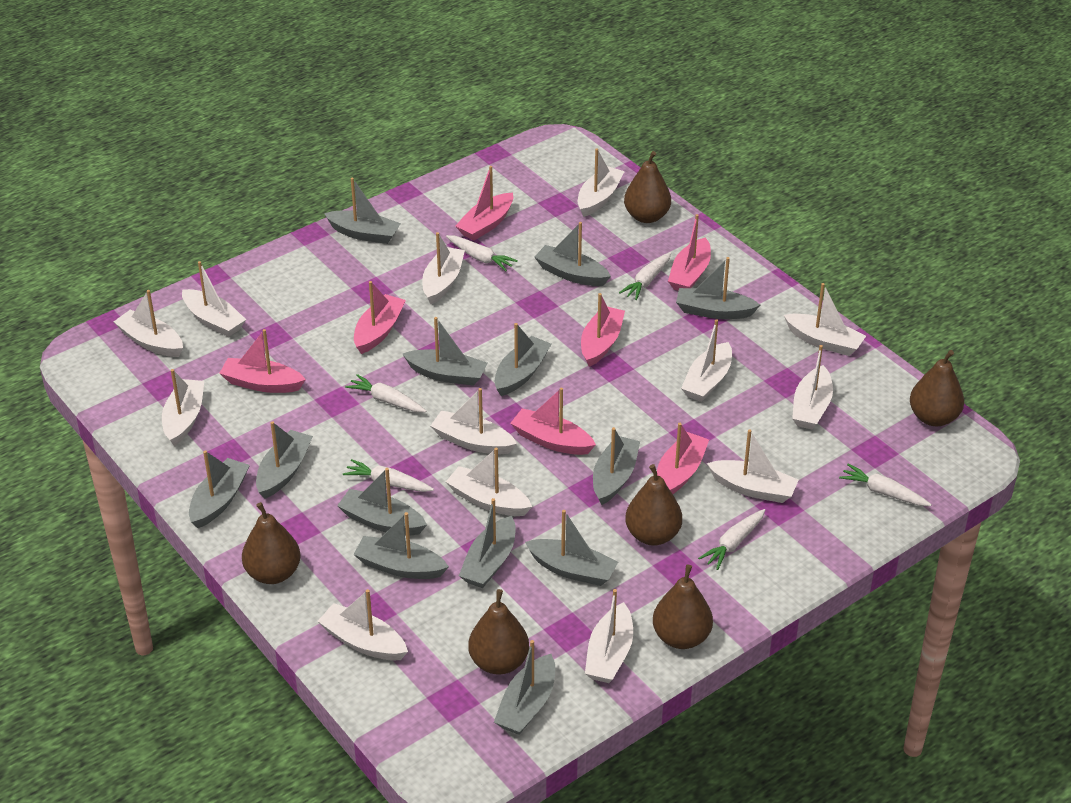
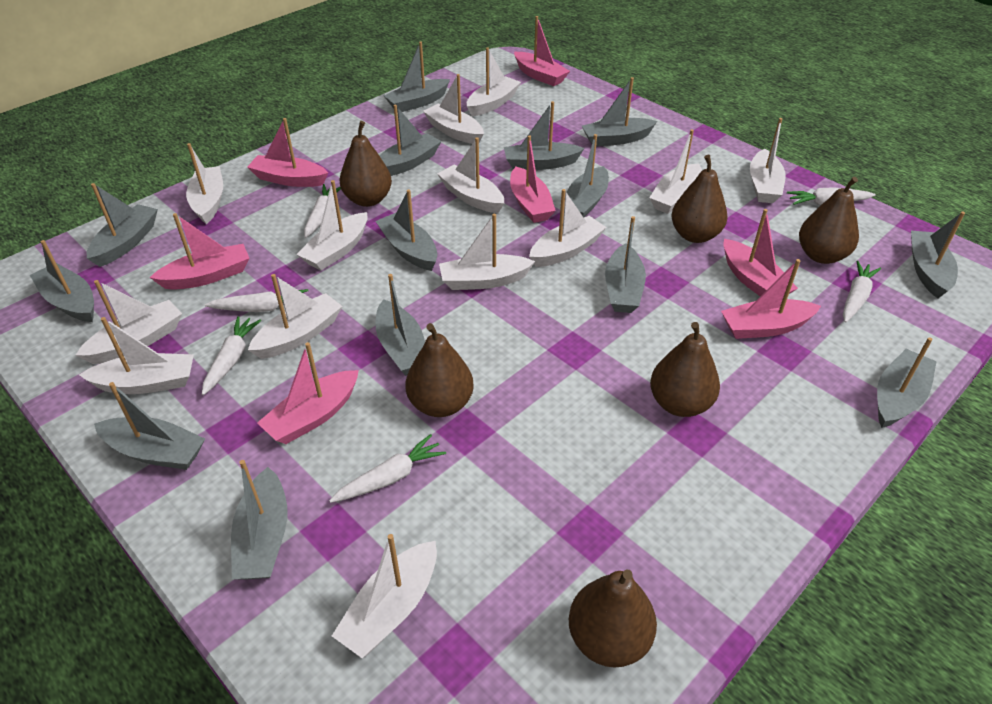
grey boat: 13 -> 14

